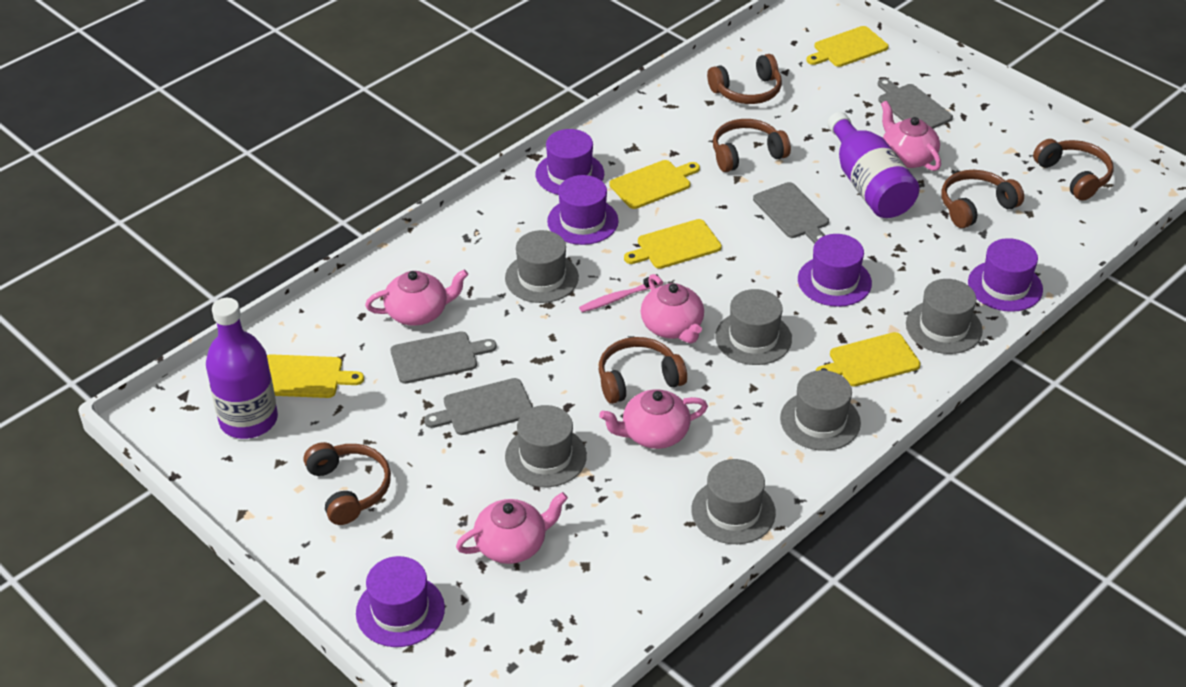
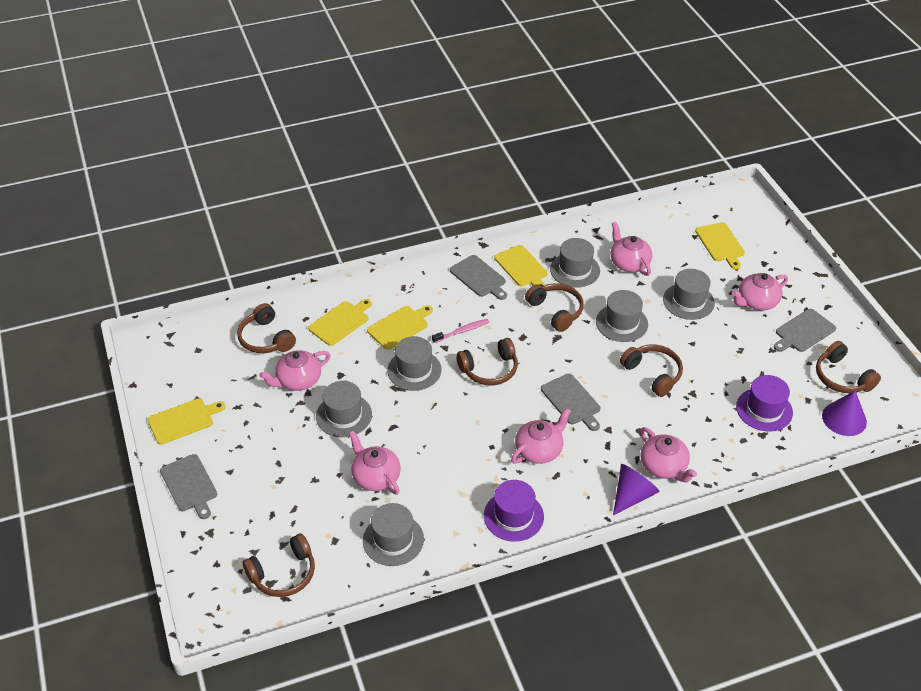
pink teapot: 5 -> 6
purple bottle: 2 -> 0
purple cone: 0 -> 2
purple hat: 5 -> 2

